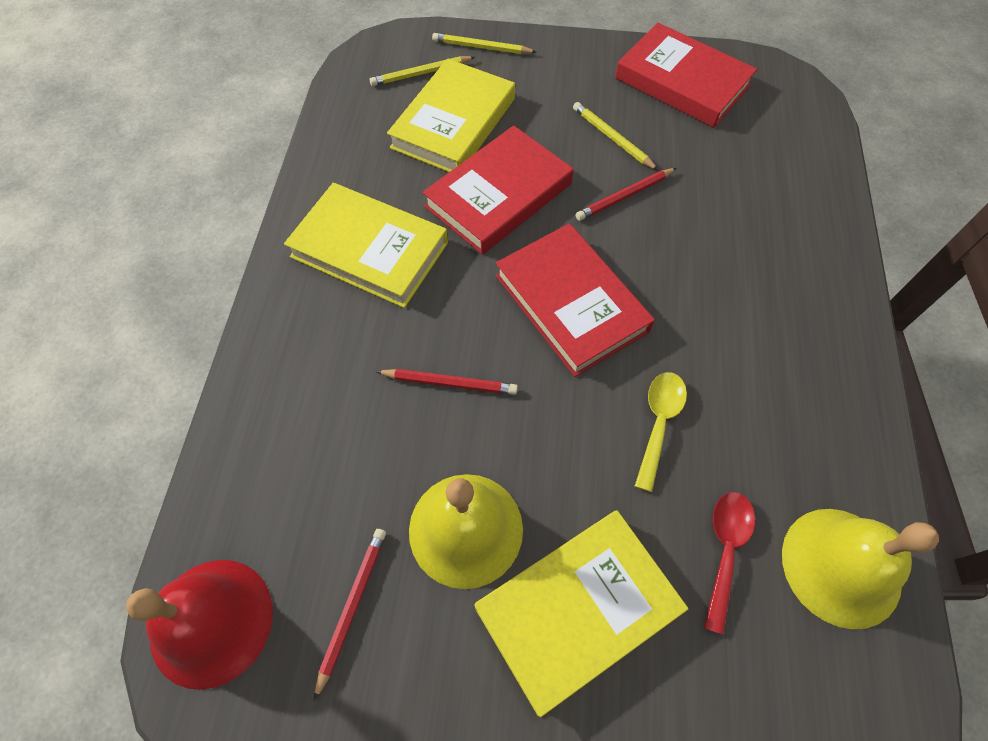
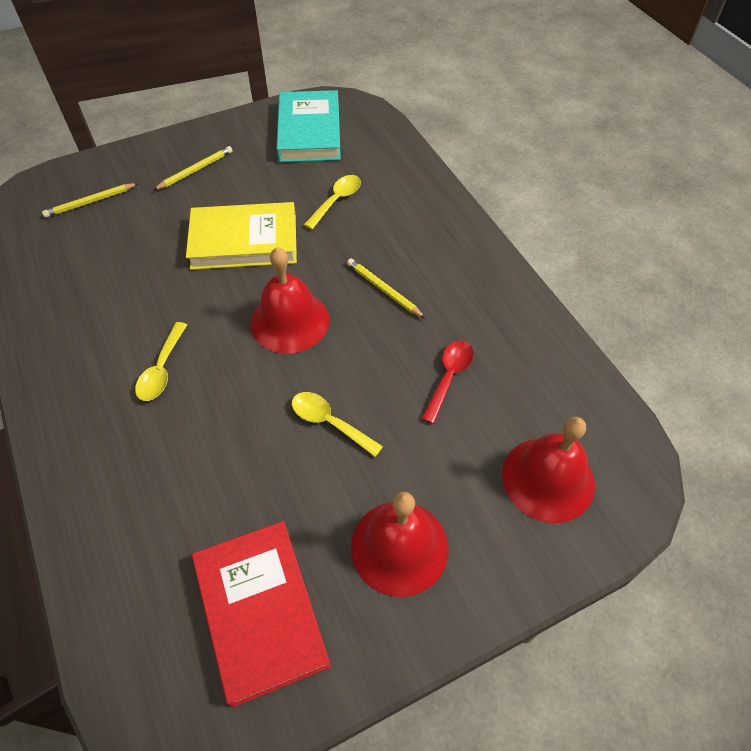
red bell: 1 -> 3
red book: 3 -> 1
red pencil: 3 -> 0
turquoise book: 0 -> 1
yellow bell: 2 -> 0
yellow book: 3 -> 1
yellow spoon: 1 -> 3

